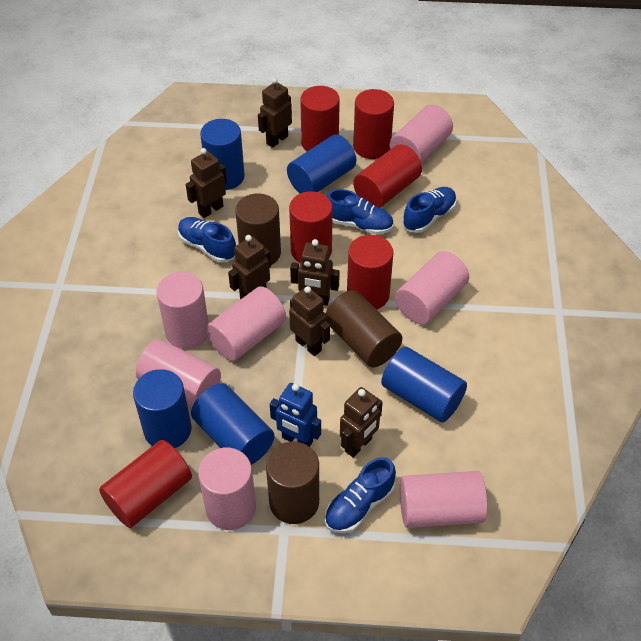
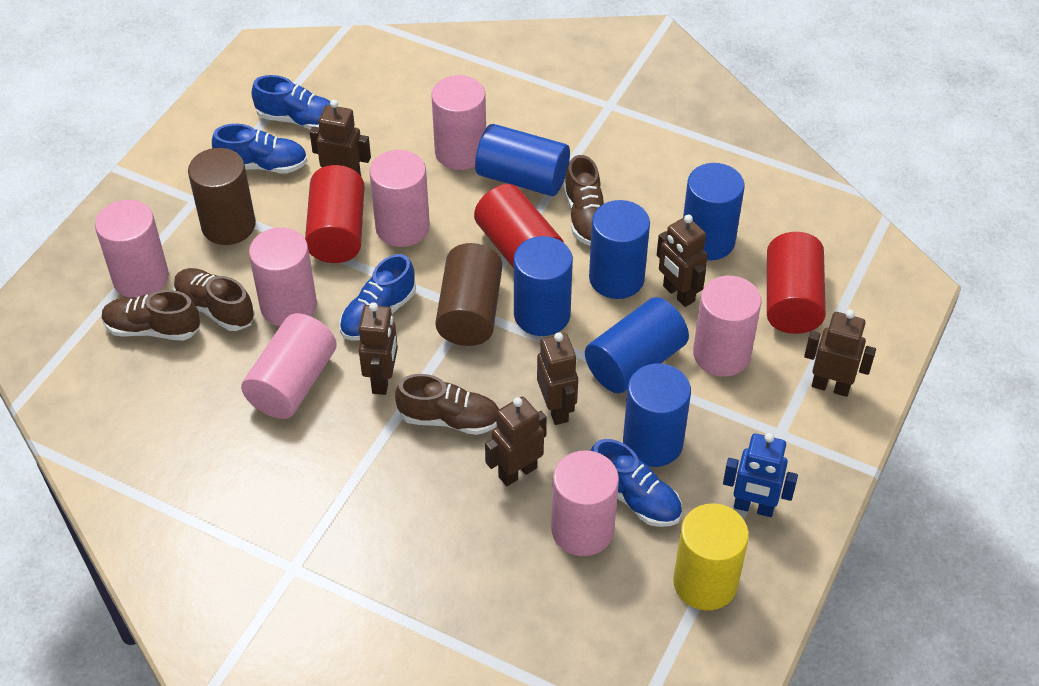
blue cylinder: 5 -> 6
brown cylinder: 3 -> 2
brown shoe: 0 -> 4
red cylinder: 6 -> 3
yellow cylinder: 0 -> 1

